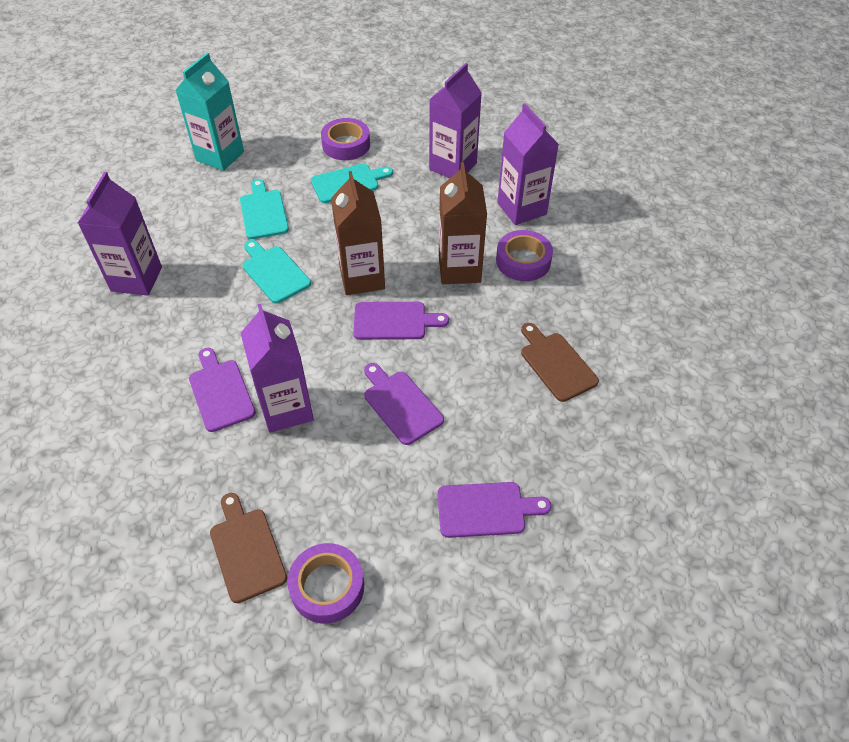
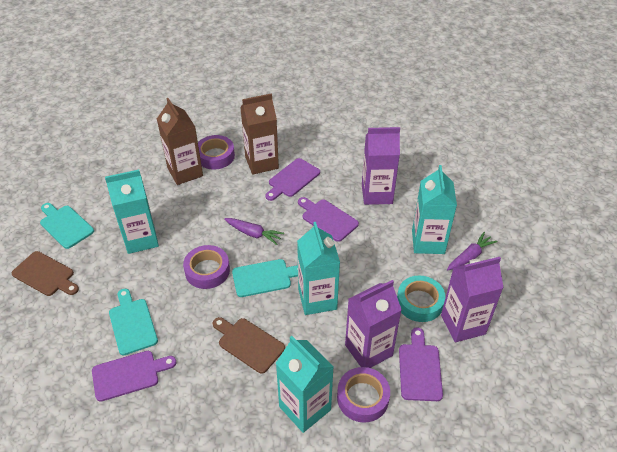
purple carrot: 0 -> 2
purple carton: 4 -> 3
turquoise carton: 1 -> 4
turquoise tape: 0 -> 1

